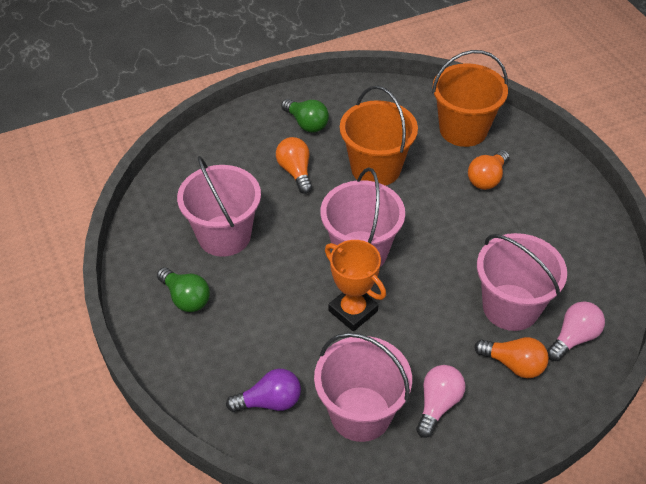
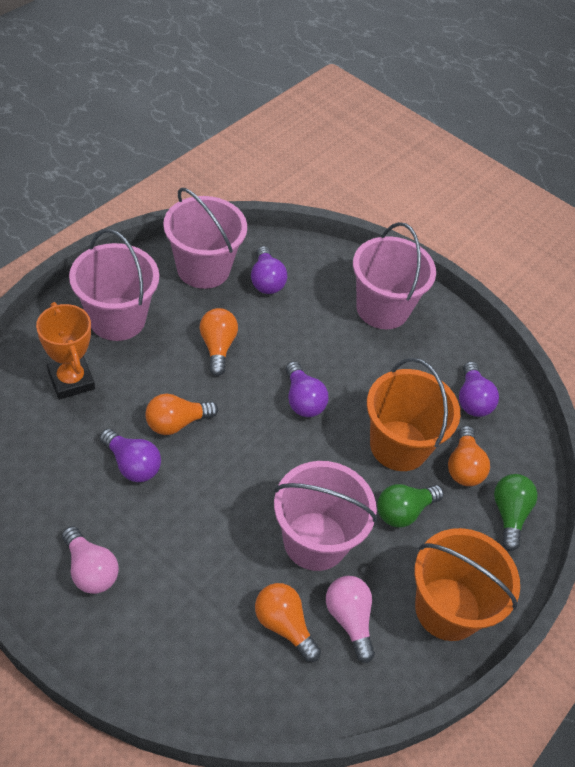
orange light bulb: 3 -> 4
purple light bulb: 1 -> 4

